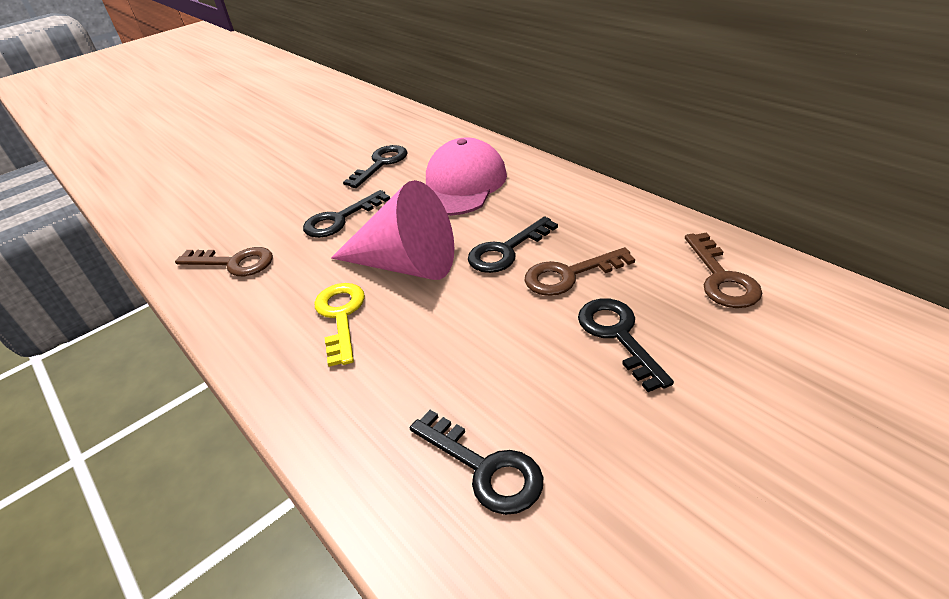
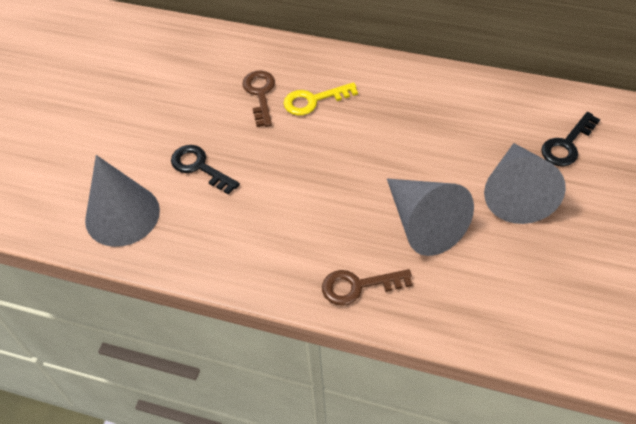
black key: 5 -> 2
brown key: 3 -> 2
grey cone: 0 -> 3
pink cap: 1 -> 0
pink cone: 1 -> 0

